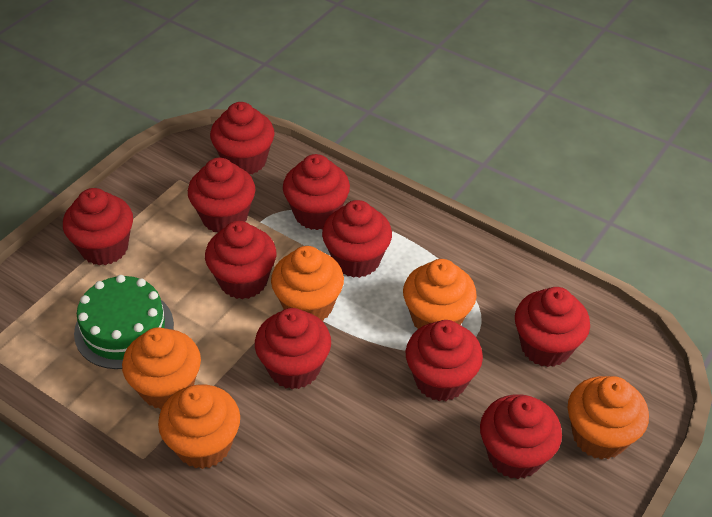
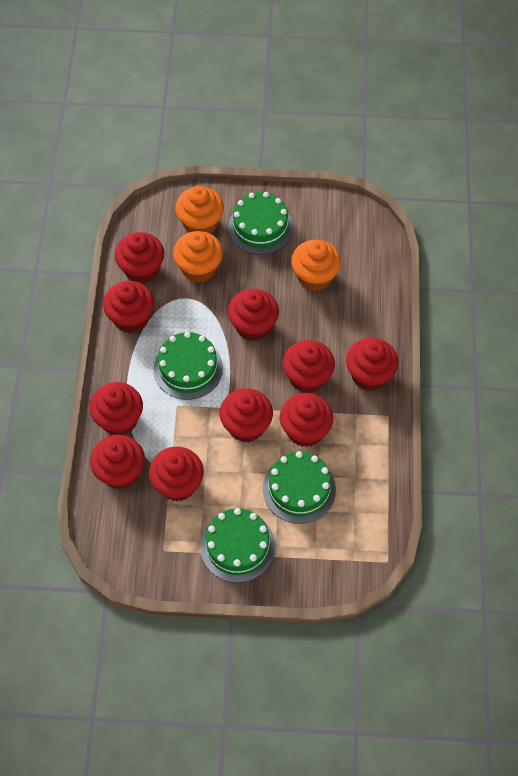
green cake: 1 -> 4
orange cupcake: 5 -> 3

